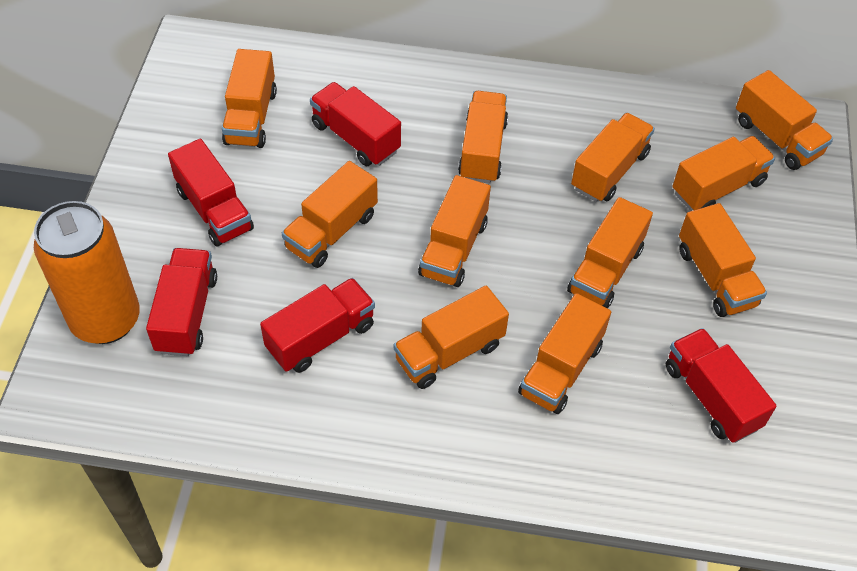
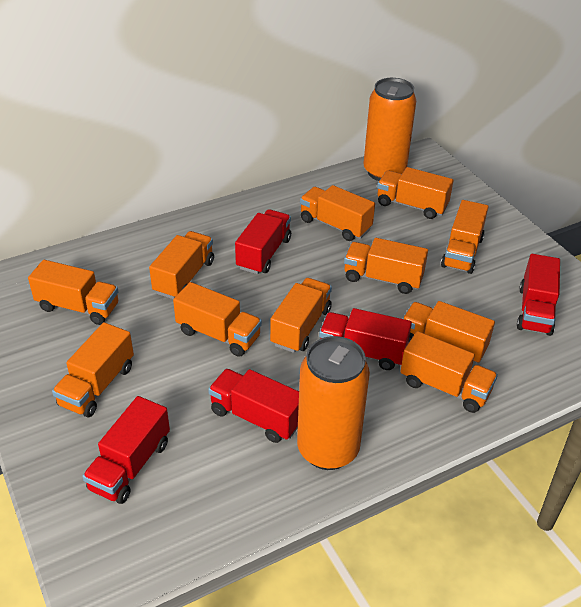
orange can: 1 -> 2

